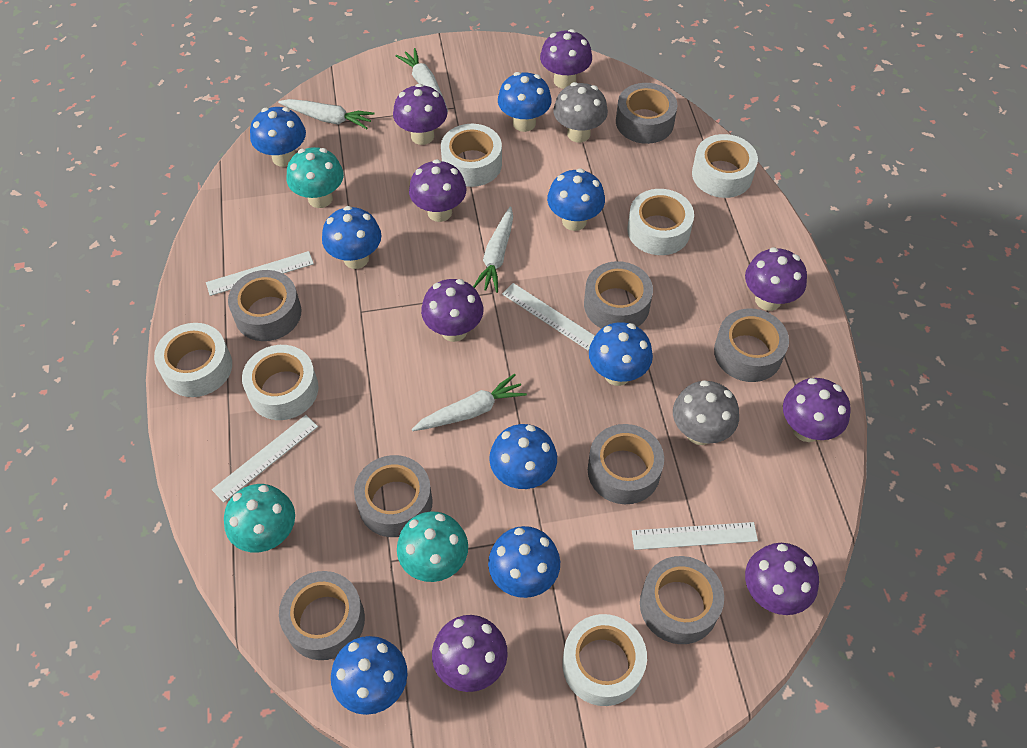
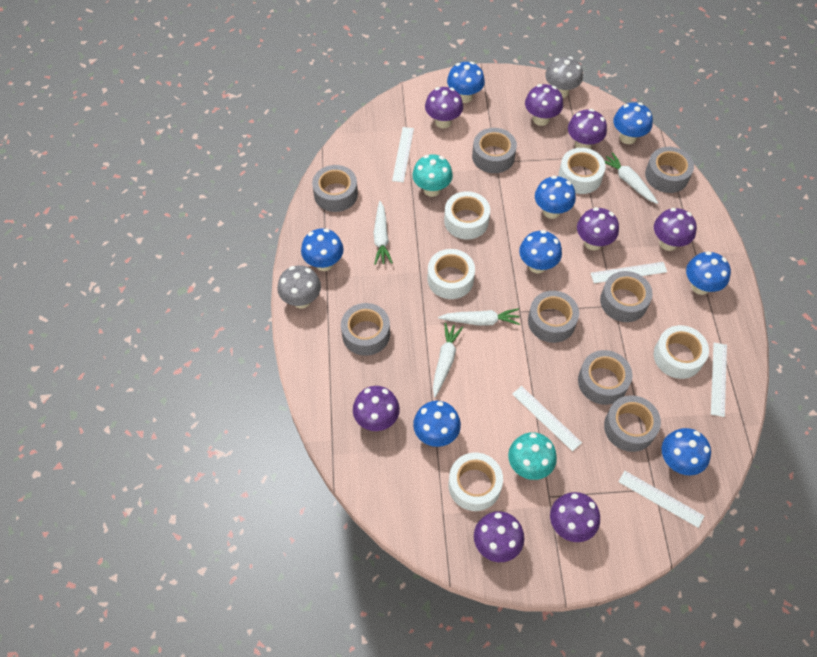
turquoise mushroom: 3 -> 2
white ruler: 4 -> 5
white tape: 6 -> 5

